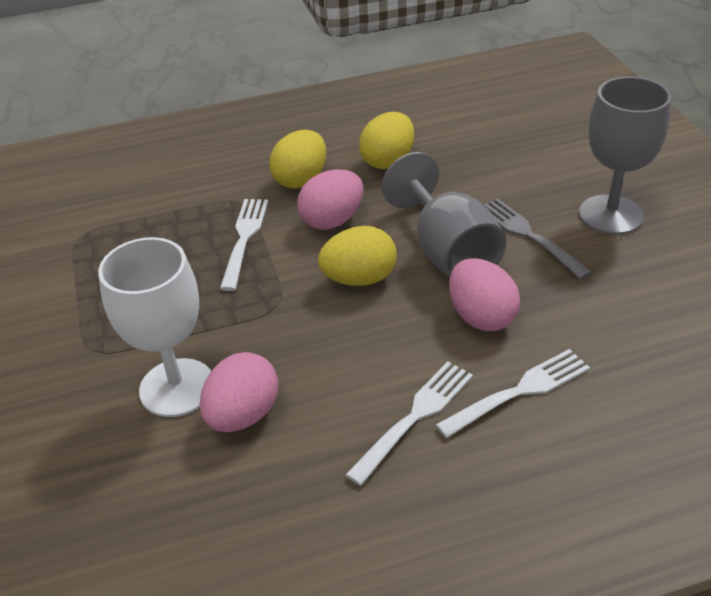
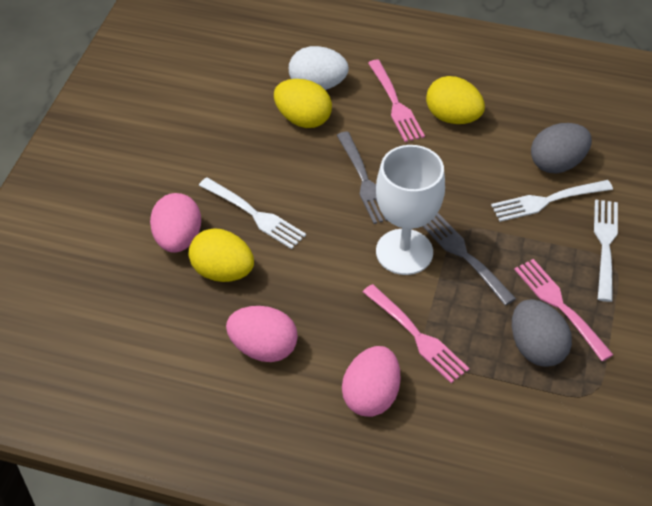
grey egg: 0 -> 2
grey fork: 1 -> 2
grey goblet: 2 -> 0
pink fork: 0 -> 3
white egg: 0 -> 1

